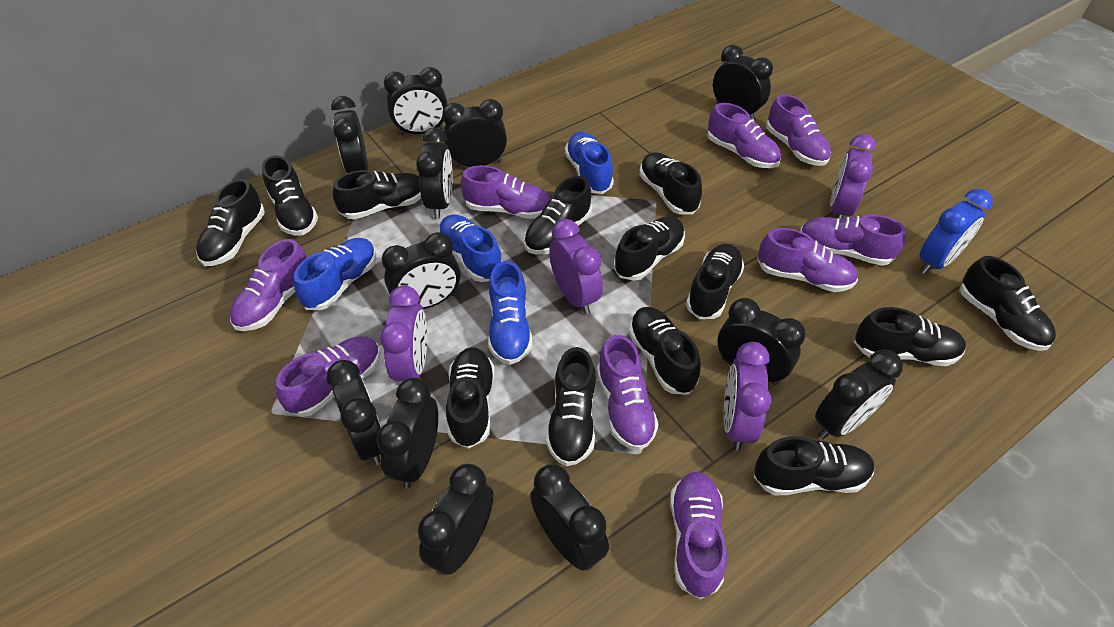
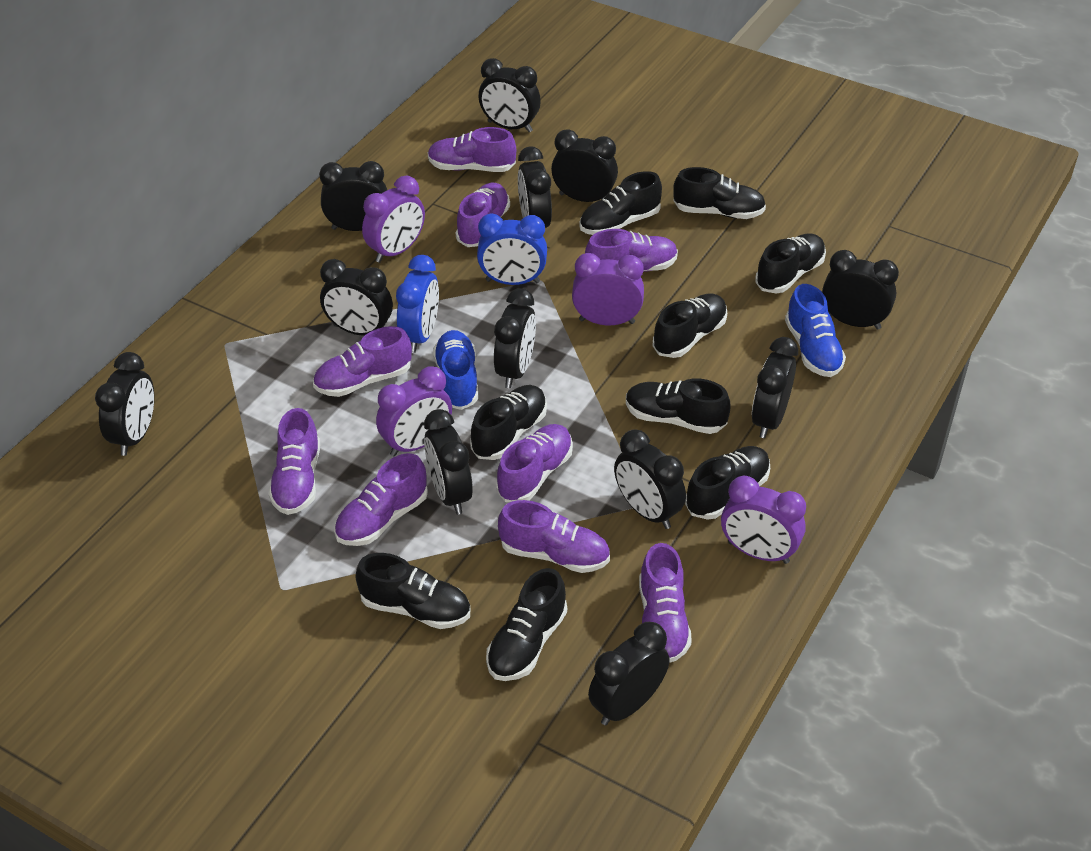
black shoe: 13 -> 9
blue clock: 1 -> 2
blue shoe: 4 -> 2

